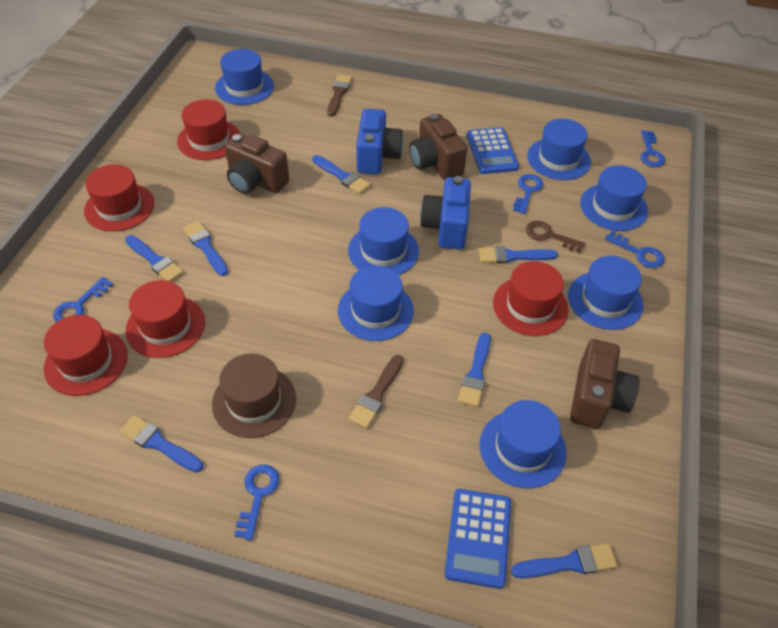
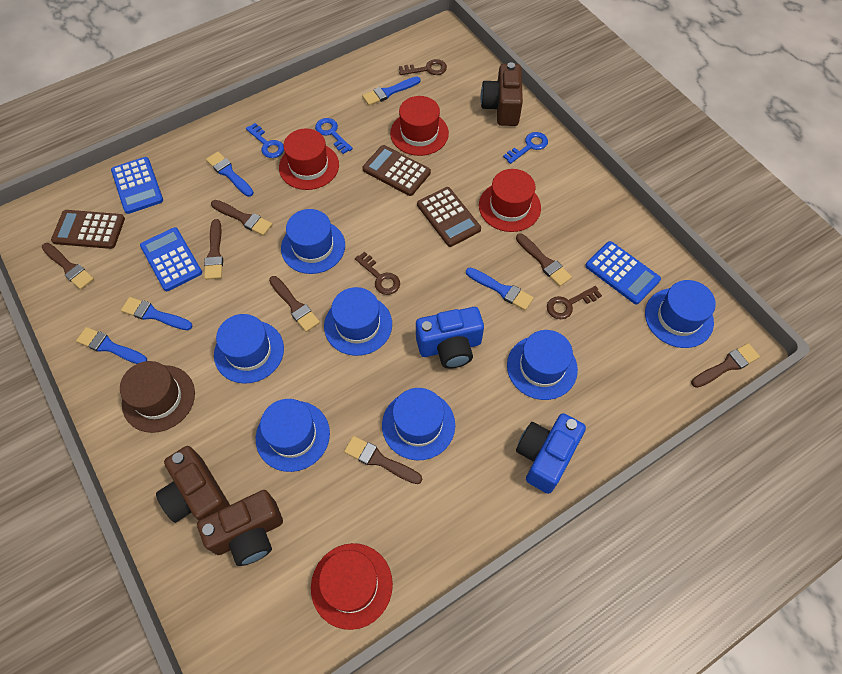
blue brush: 7 -> 5
blue calculator: 2 -> 3
blue key: 5 -> 3
brown brush: 2 -> 7
brown calculator: 0 -> 3
brown key: 1 -> 3
red hat: 5 -> 4

